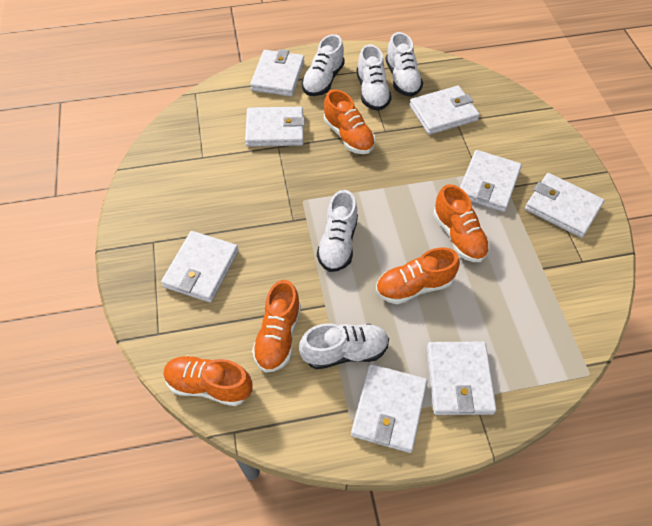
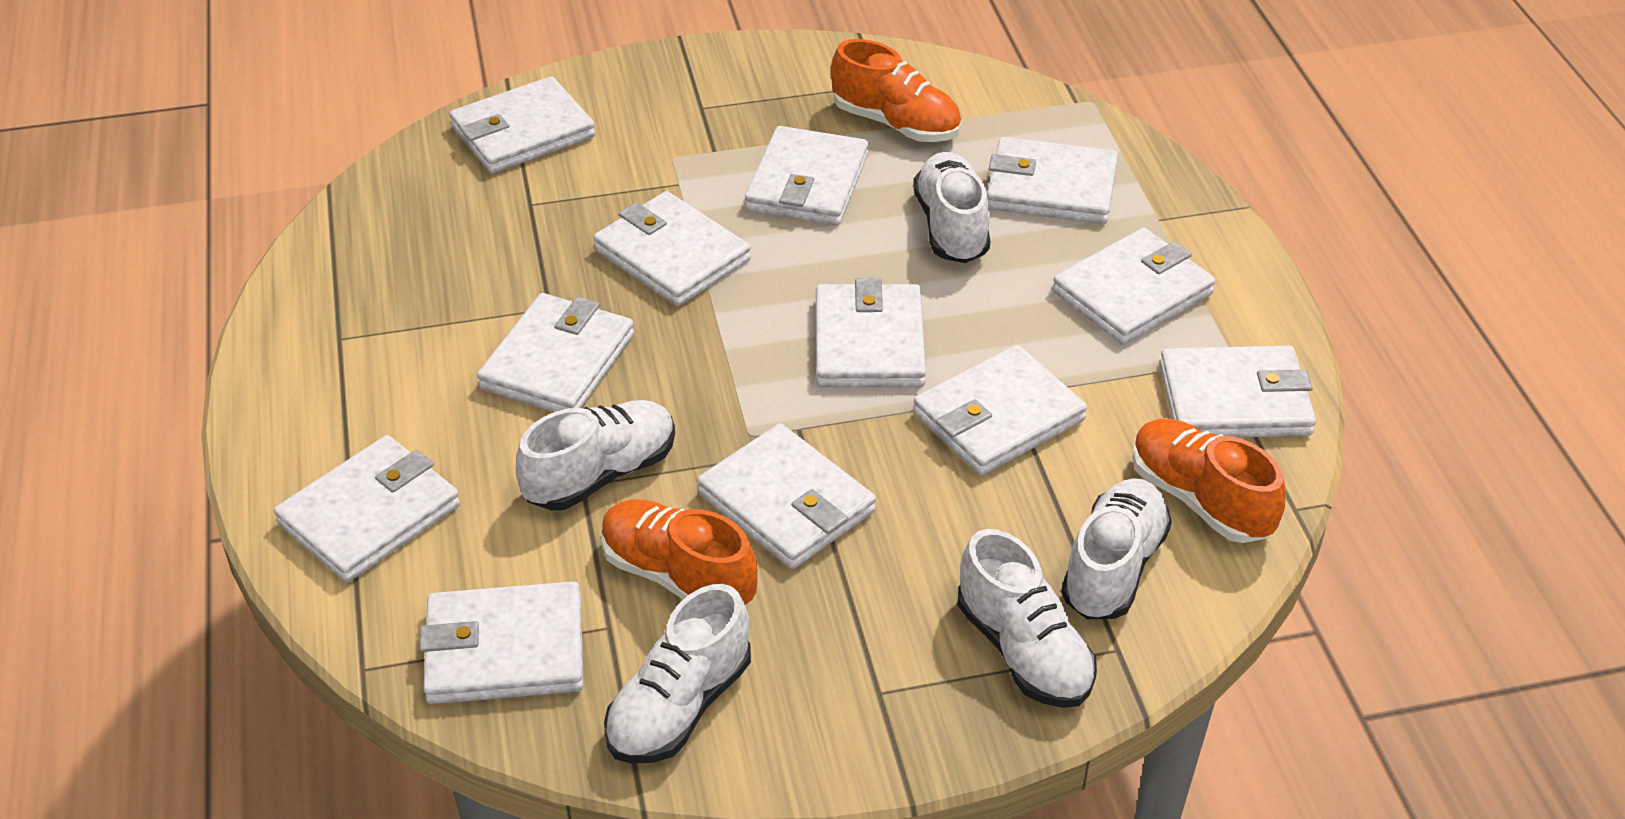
orange shoe: 5 -> 3
white wallet: 8 -> 12

